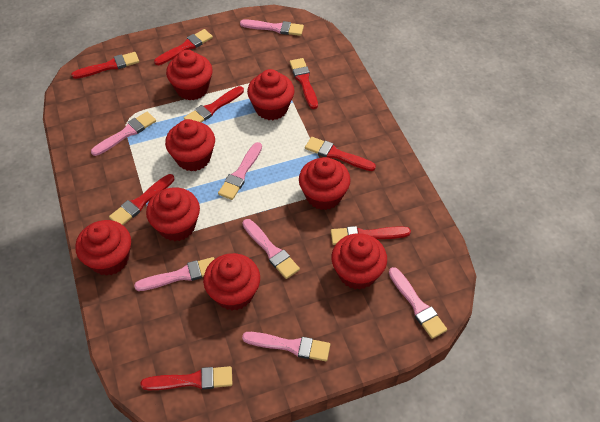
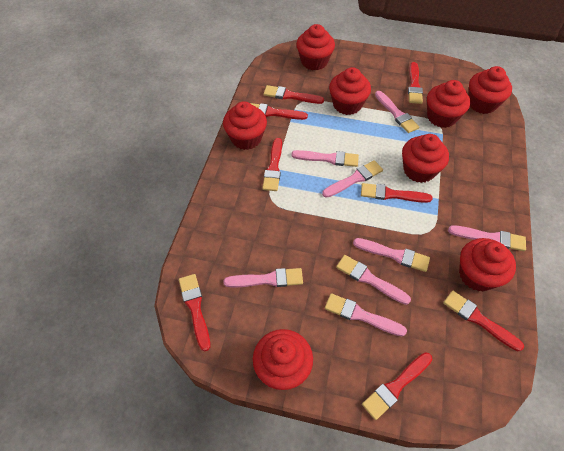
pink brush: 7 -> 8

